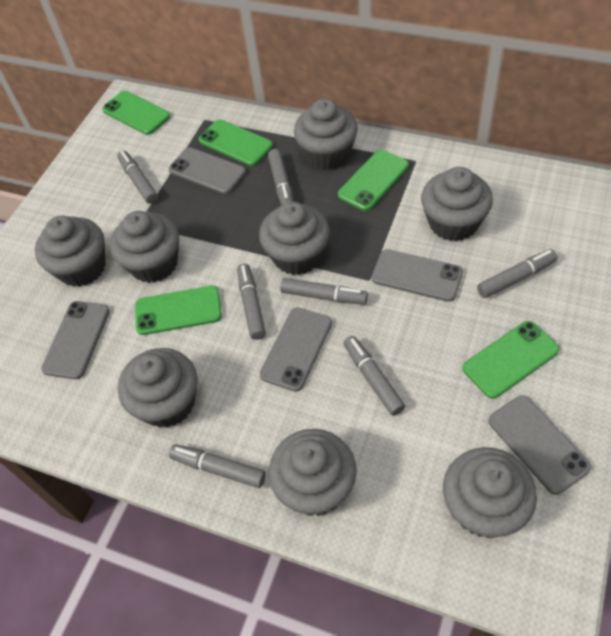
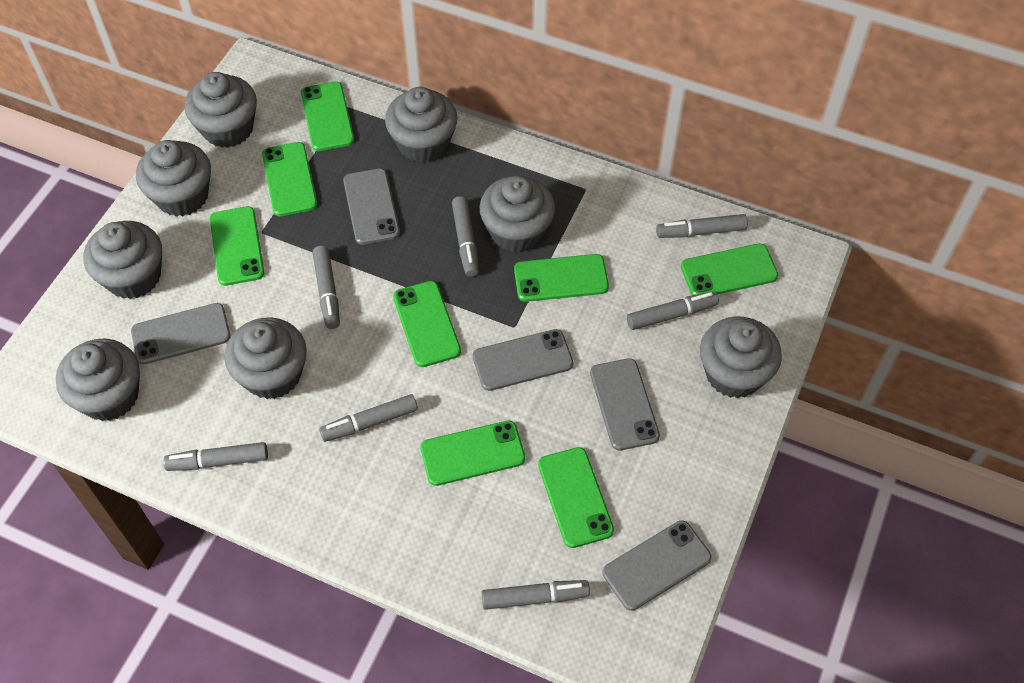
green phone: 5 -> 8

